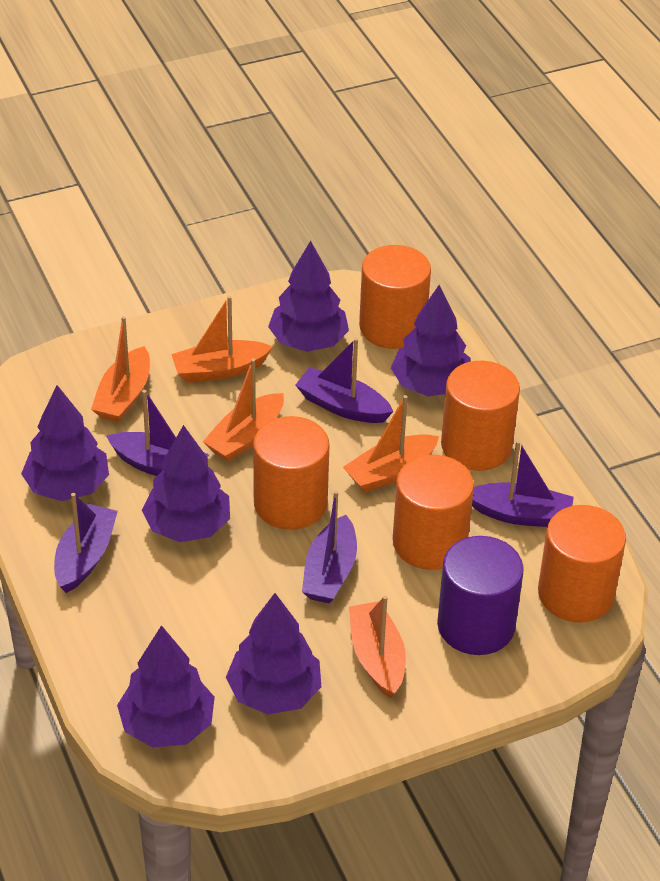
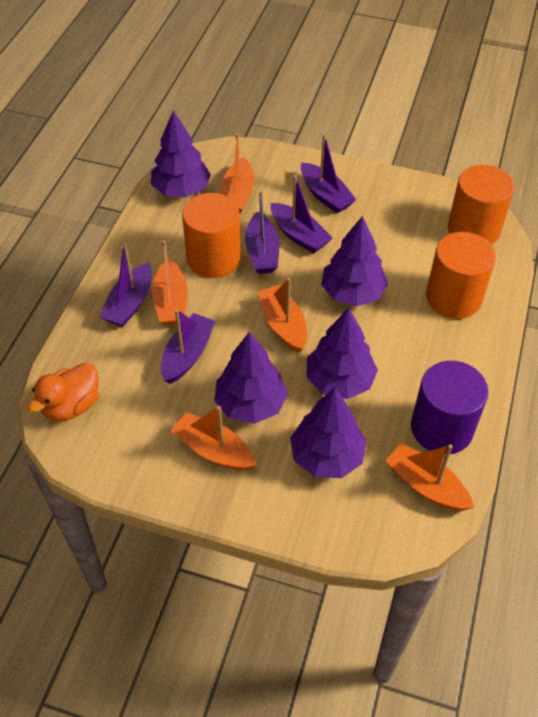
orange cylinder: 5 -> 3
orange duck: 0 -> 1
purple tree: 6 -> 5

